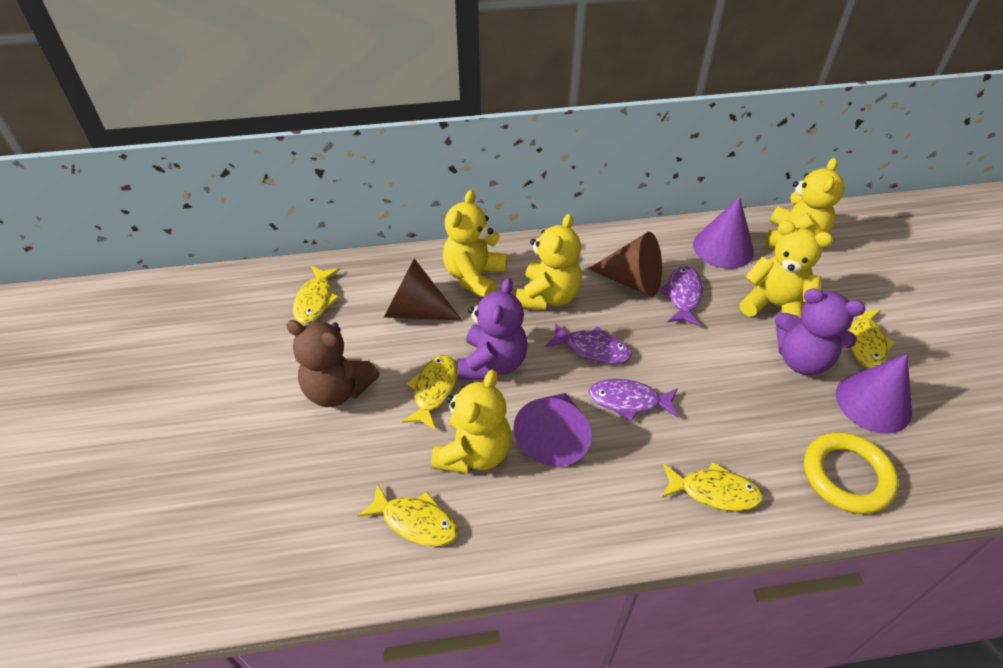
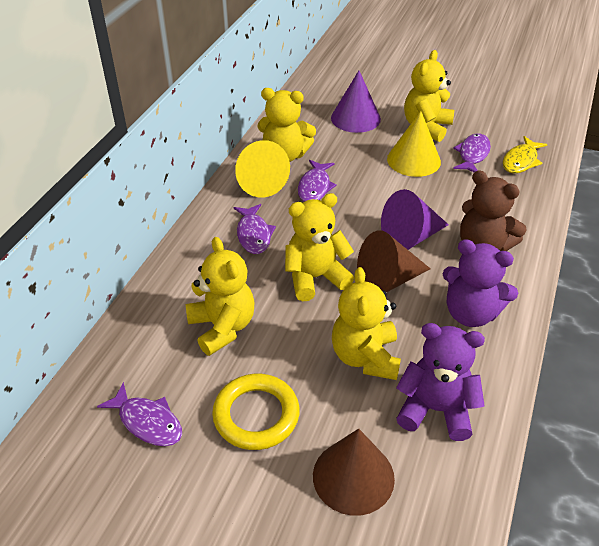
purple cone: 3 -> 2
purple fish: 3 -> 4
yellow cone: 0 -> 2
yellow fish: 5 -> 1

